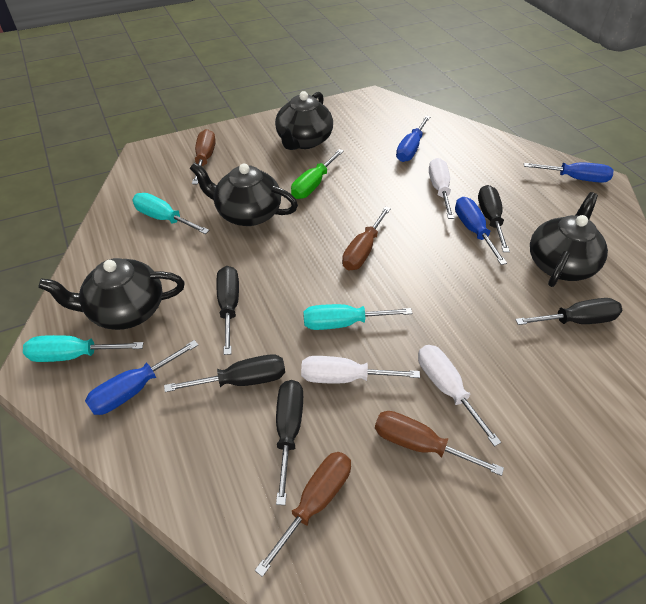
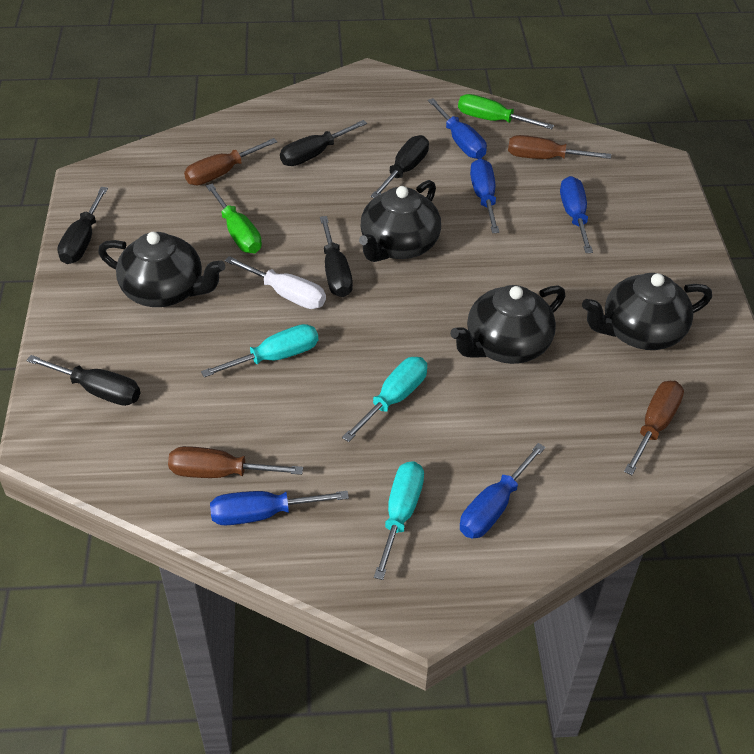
blue screwdriver: 4 -> 5
green screwdriver: 1 -> 2
white screwdriver: 3 -> 1

